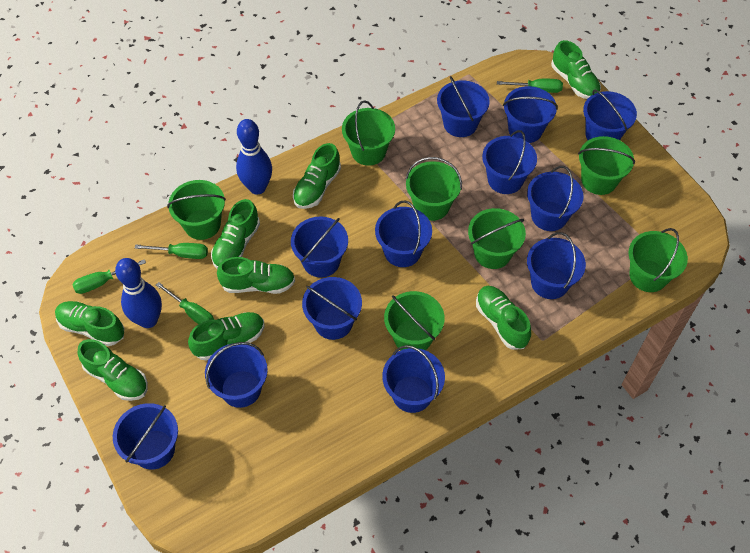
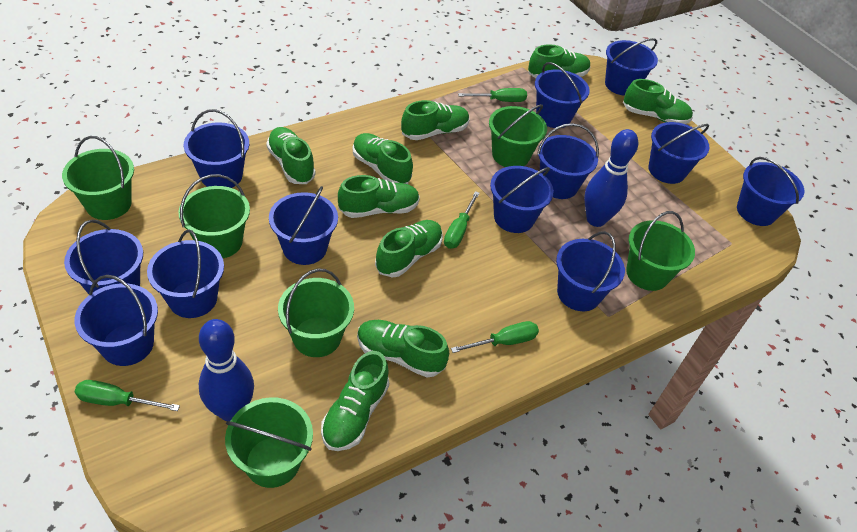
green bucket: 7 -> 6
green shoe: 8 -> 9

